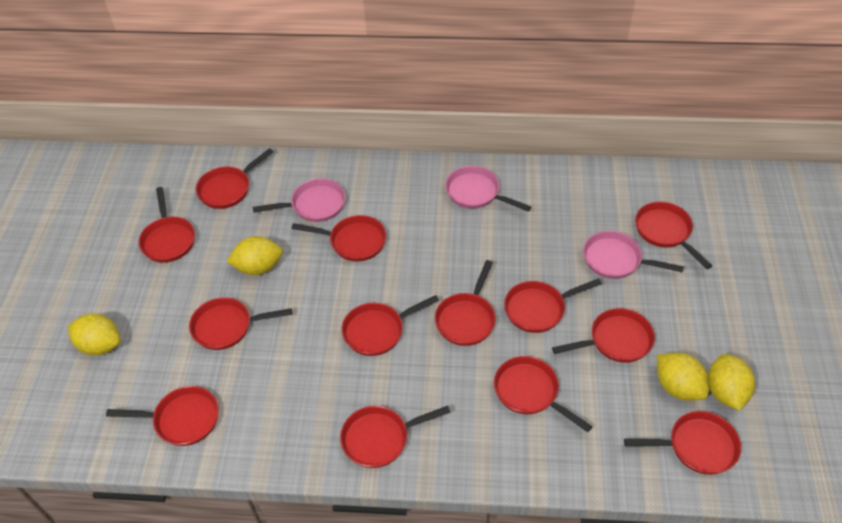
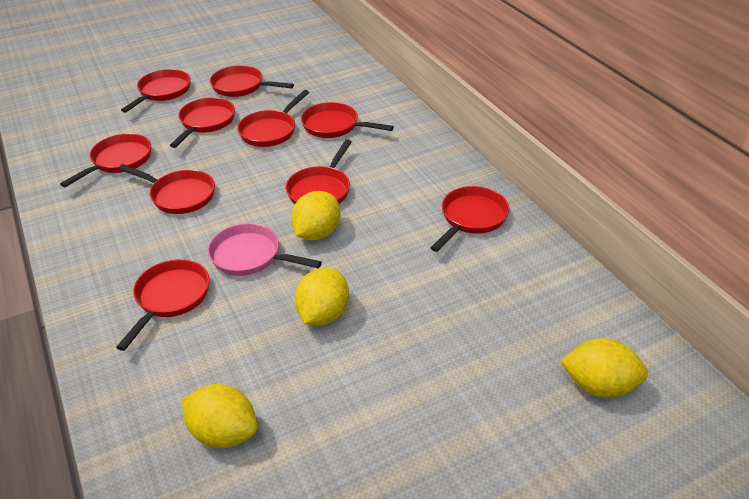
pink pan: 3 -> 1
red pan: 13 -> 10

